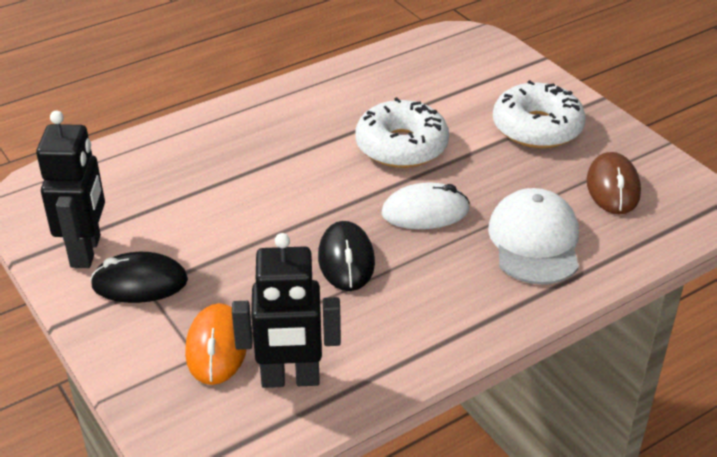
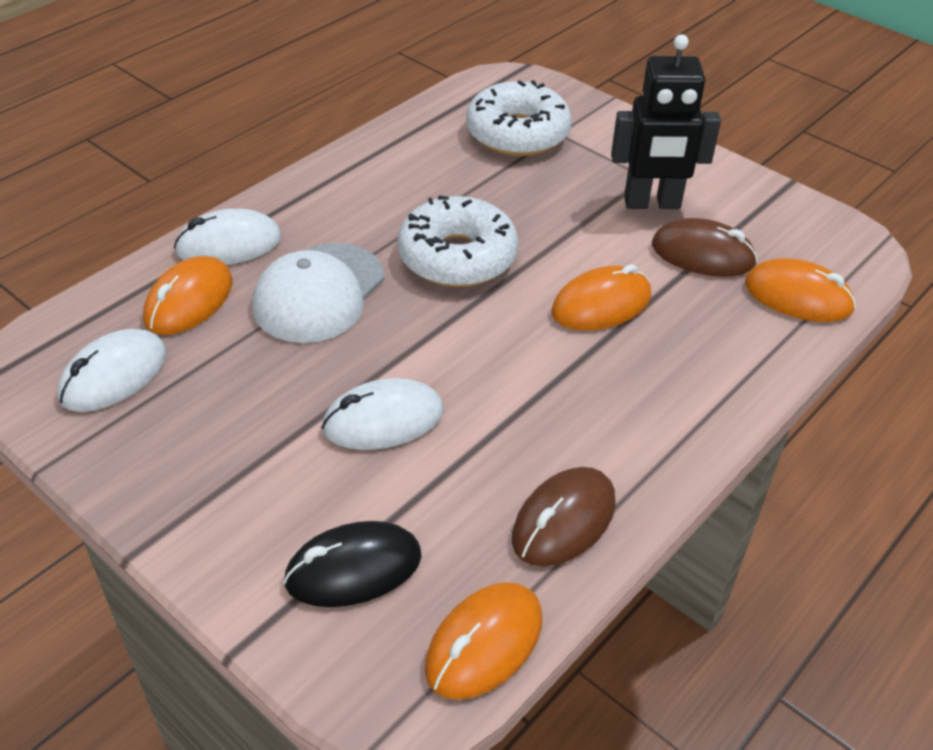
black mouse: 2 -> 1
black robot: 2 -> 1
brown mouse: 1 -> 2
orange mouse: 1 -> 4
white mouse: 1 -> 3

